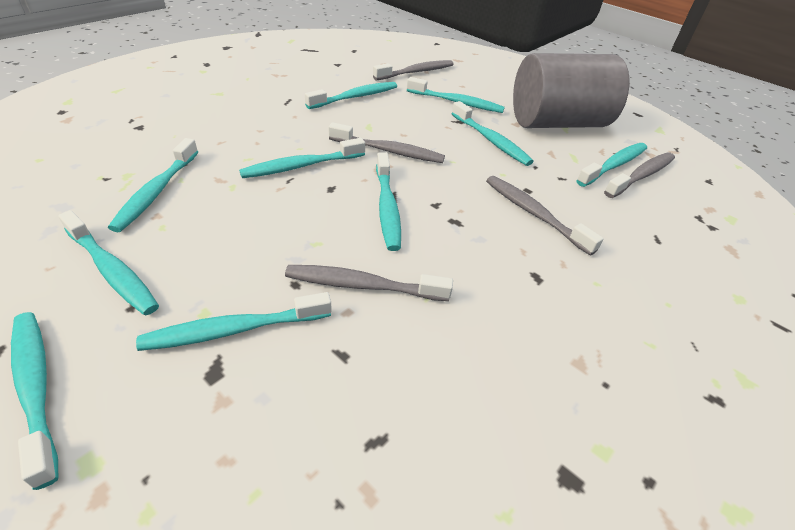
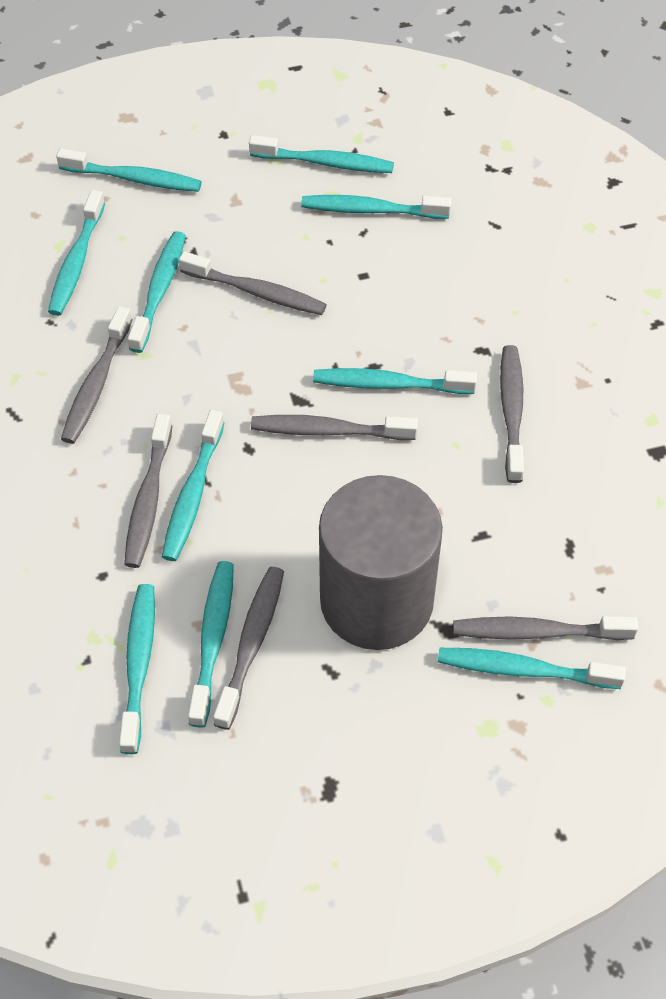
grey toothbrush: 5 -> 7

